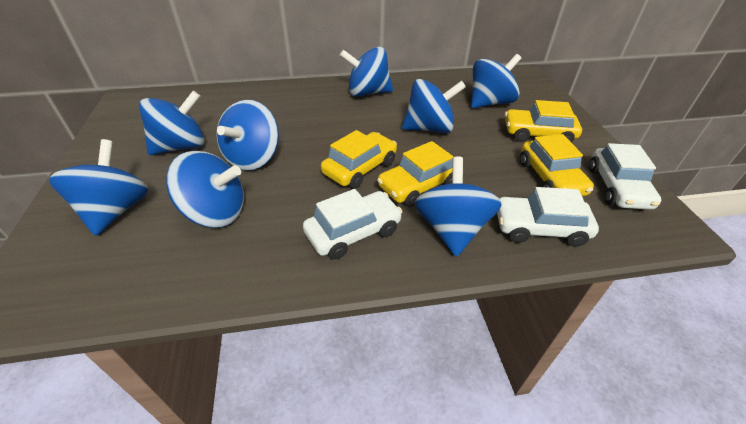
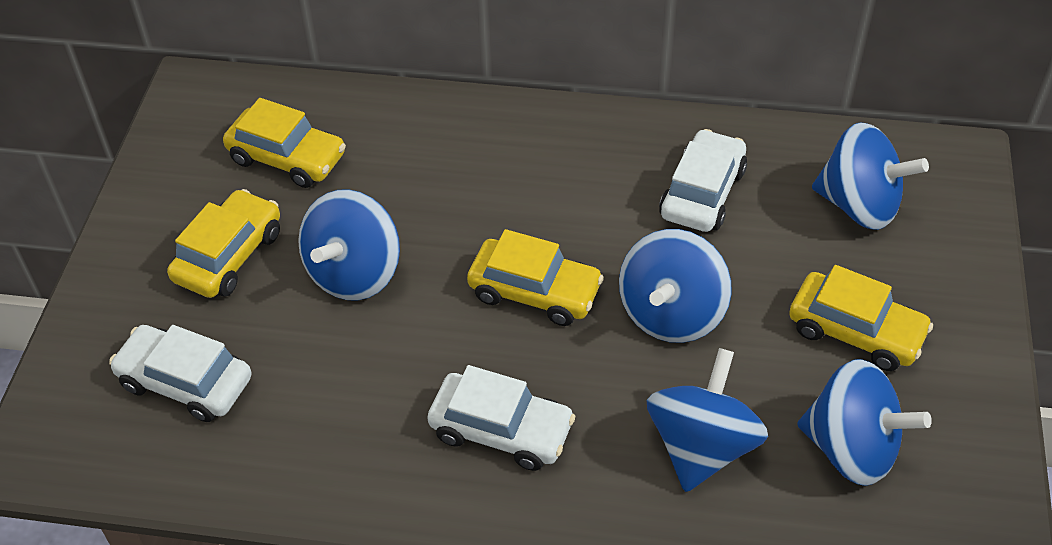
blue spinning top: 8 -> 5

